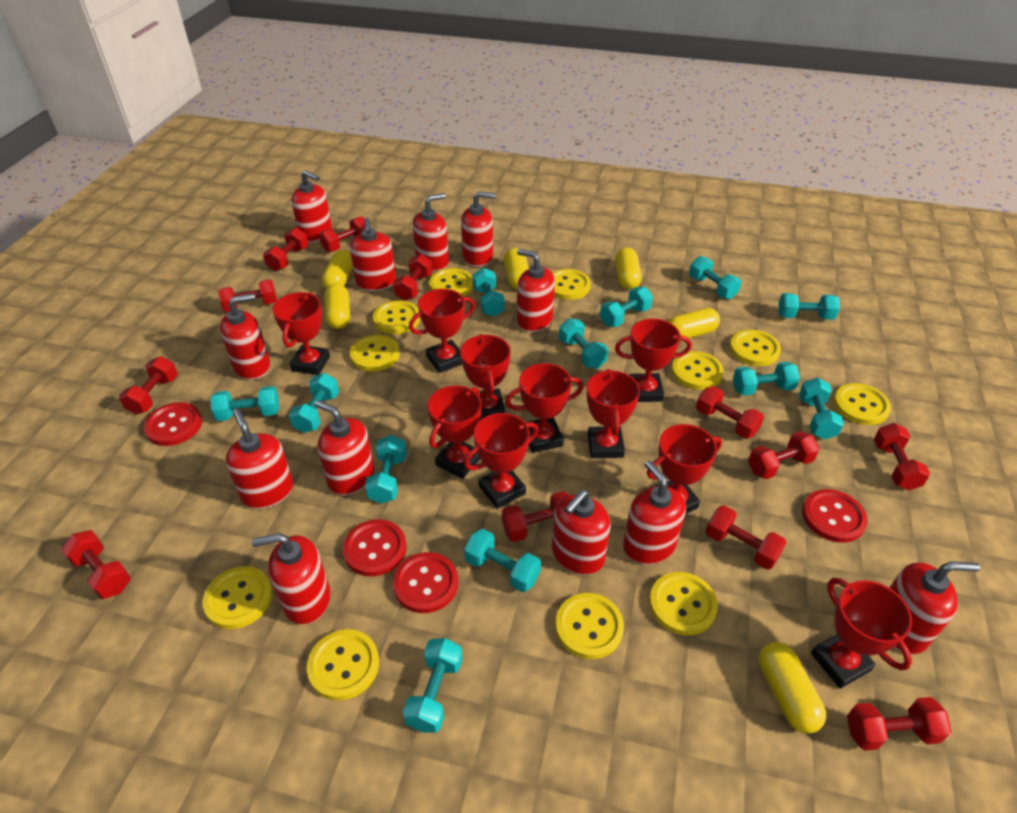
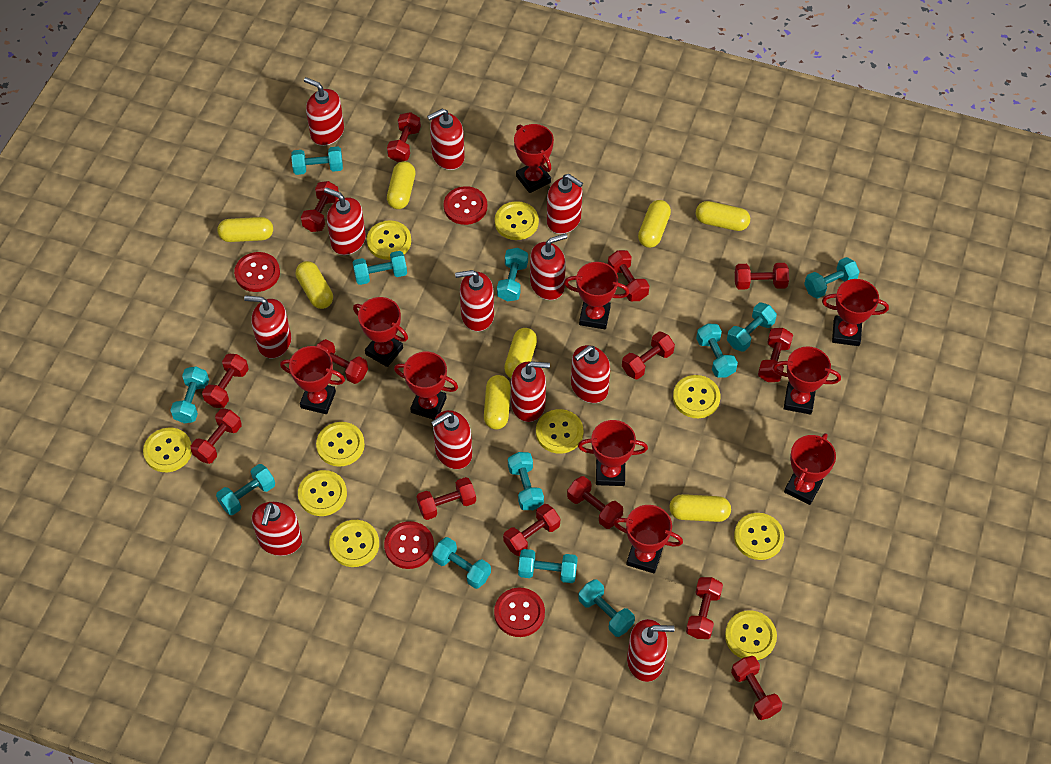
red dumbbell: 12 -> 14
yellow button: 11 -> 10
yellow capsule: 6 -> 8

